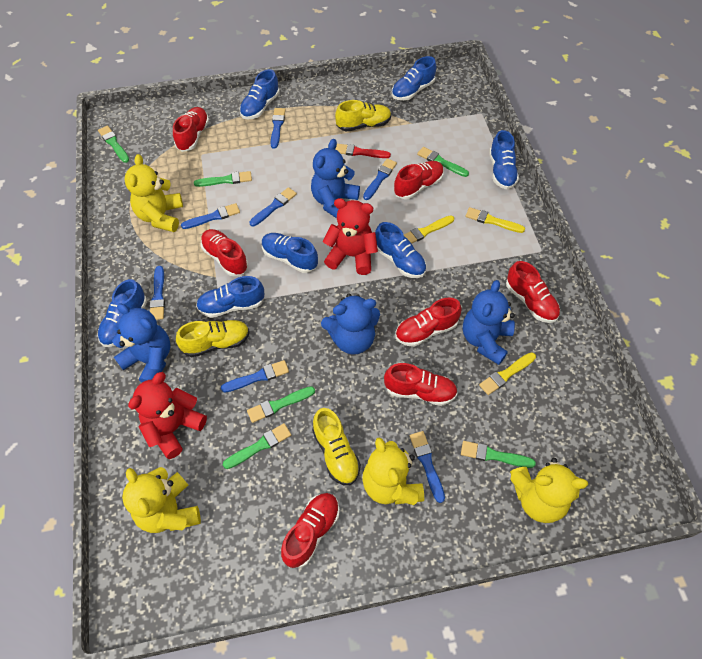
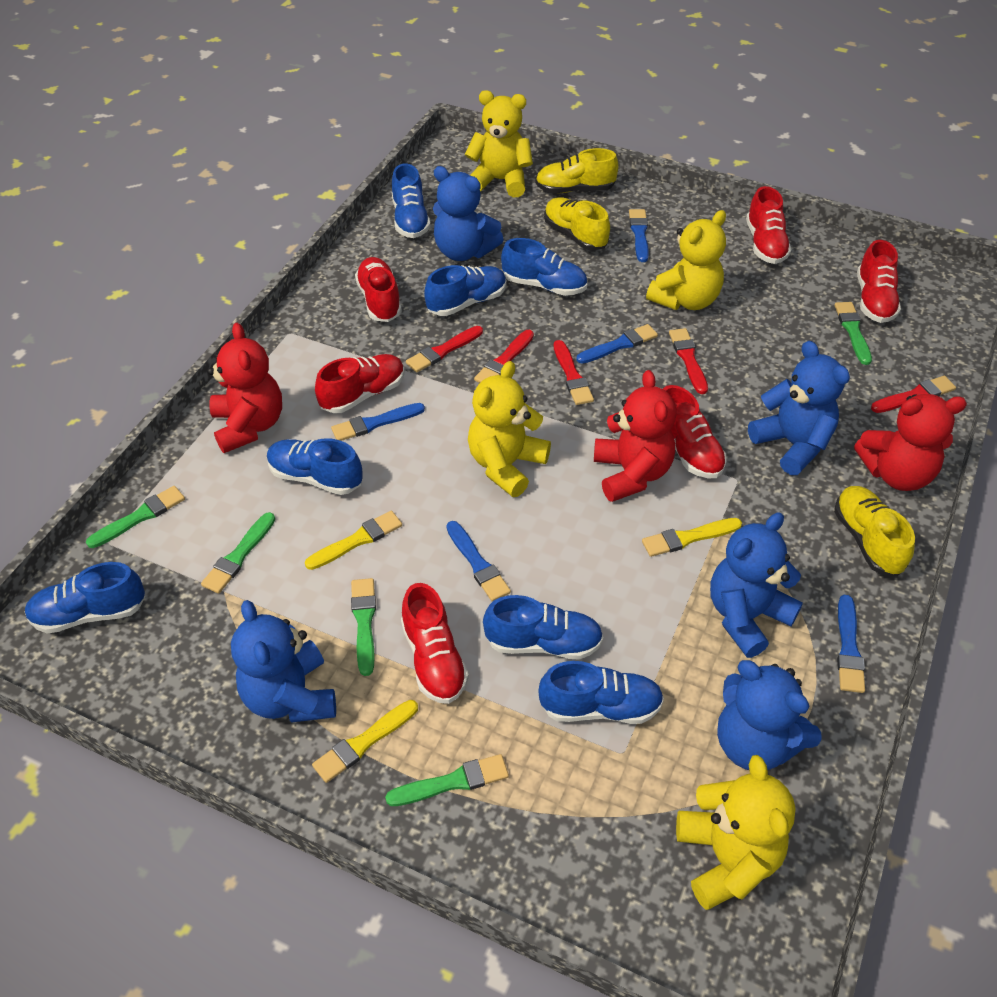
blue brush: 7 -> 5
blue teddy bear: 4 -> 5
green brush: 6 -> 5
red brush: 1 -> 5
red shoe: 7 -> 6
red teddy bear: 2 -> 3

